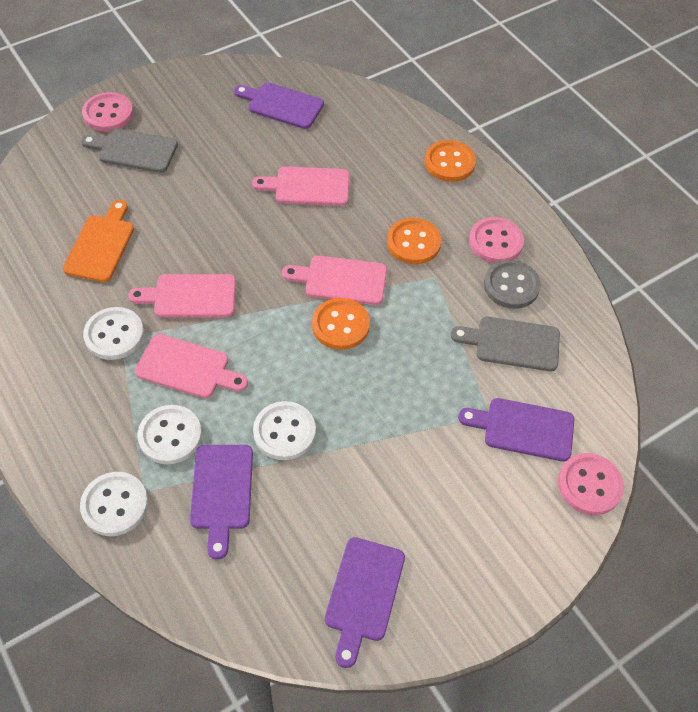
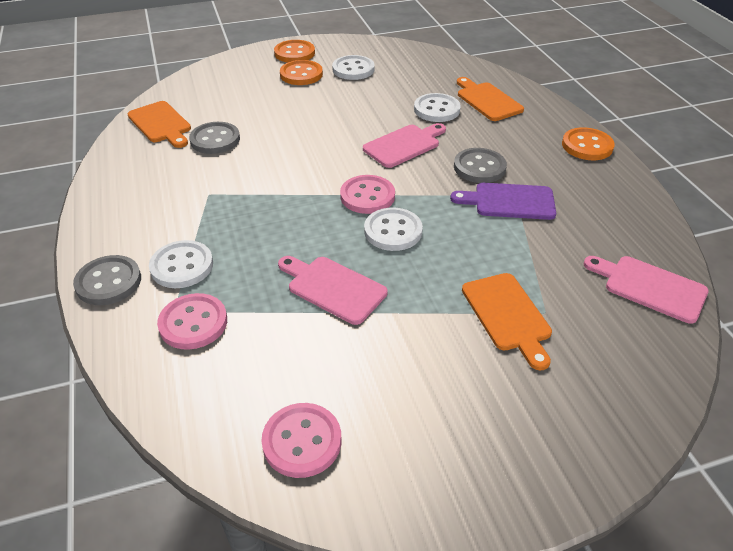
grey button: 1 -> 3
grey cutting board: 2 -> 0
orange cutting board: 1 -> 3
pink cutting board: 4 -> 3
purple cutting board: 4 -> 1

